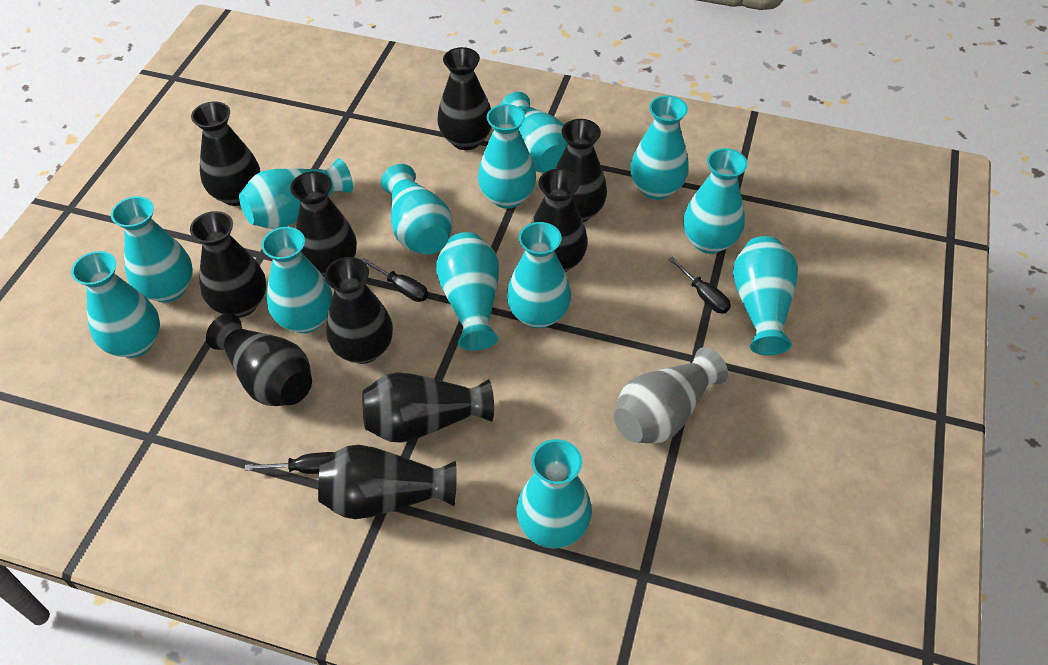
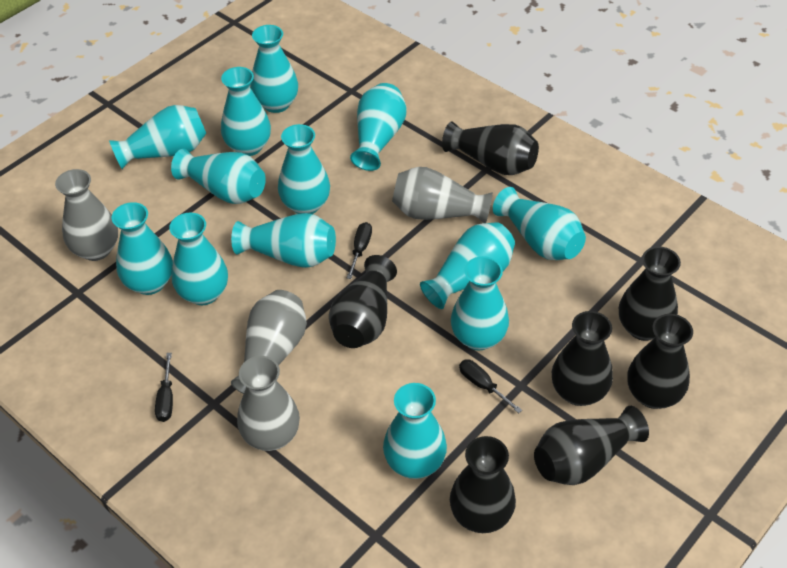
black vase: 10 -> 7
grey vase: 1 -> 4

